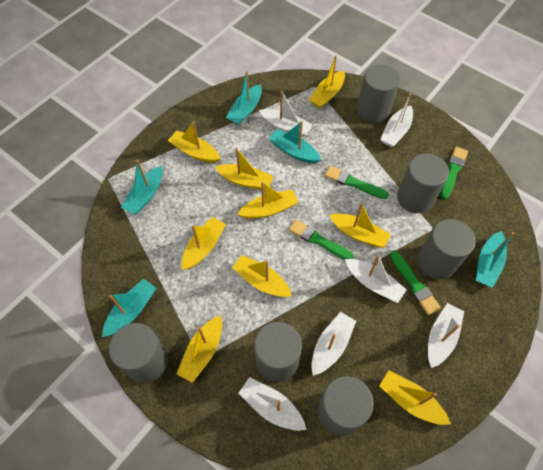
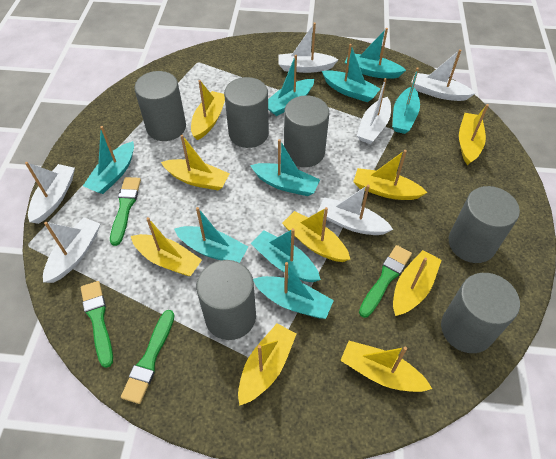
turquoise boat: 5 -> 9

